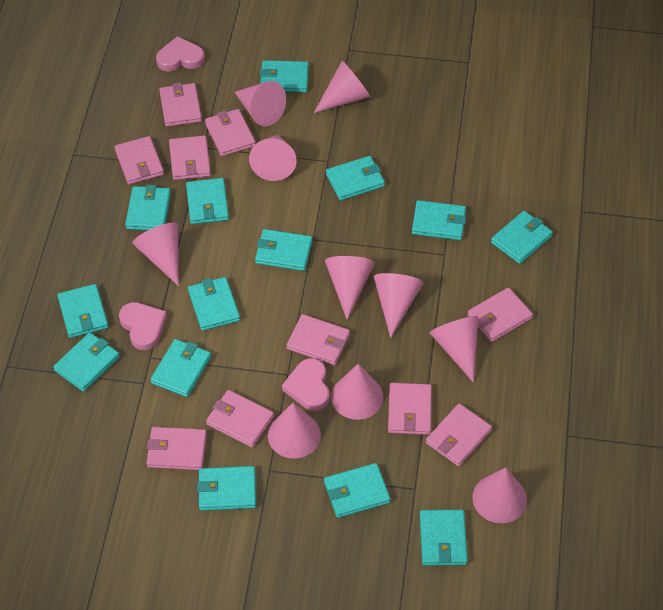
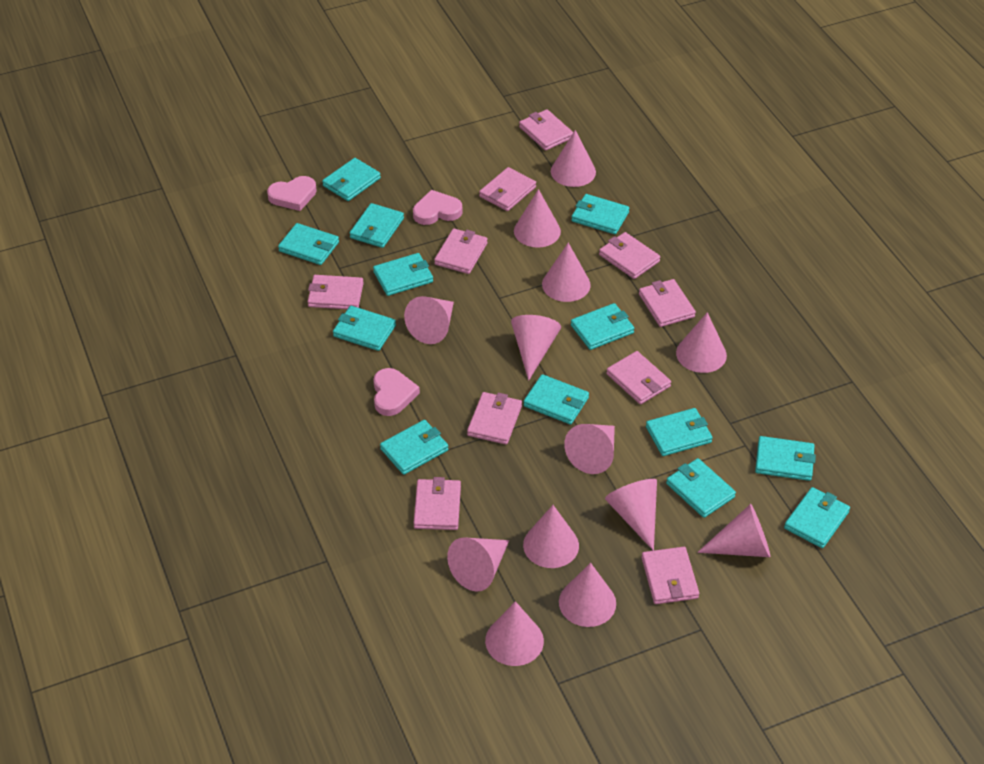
pink cone: 10 -> 13
turquoise wallet: 14 -> 13

